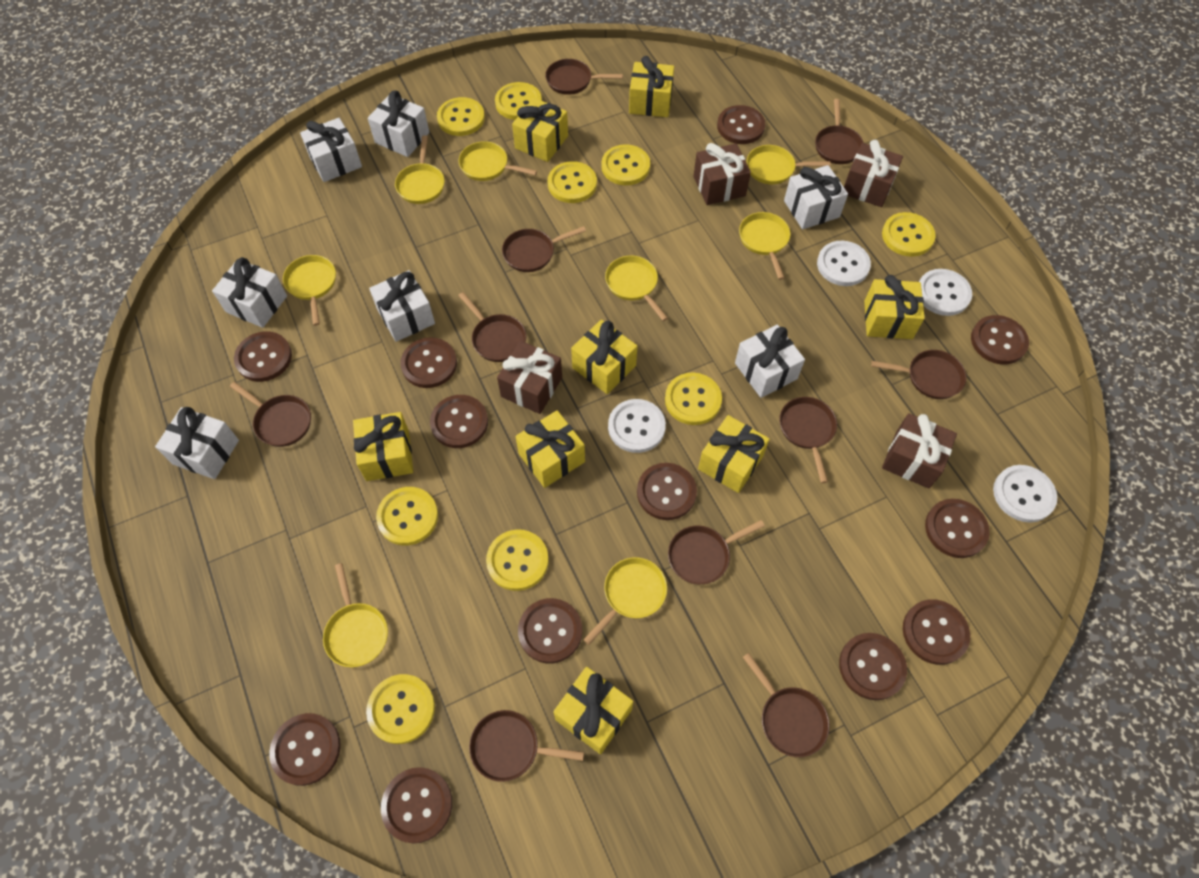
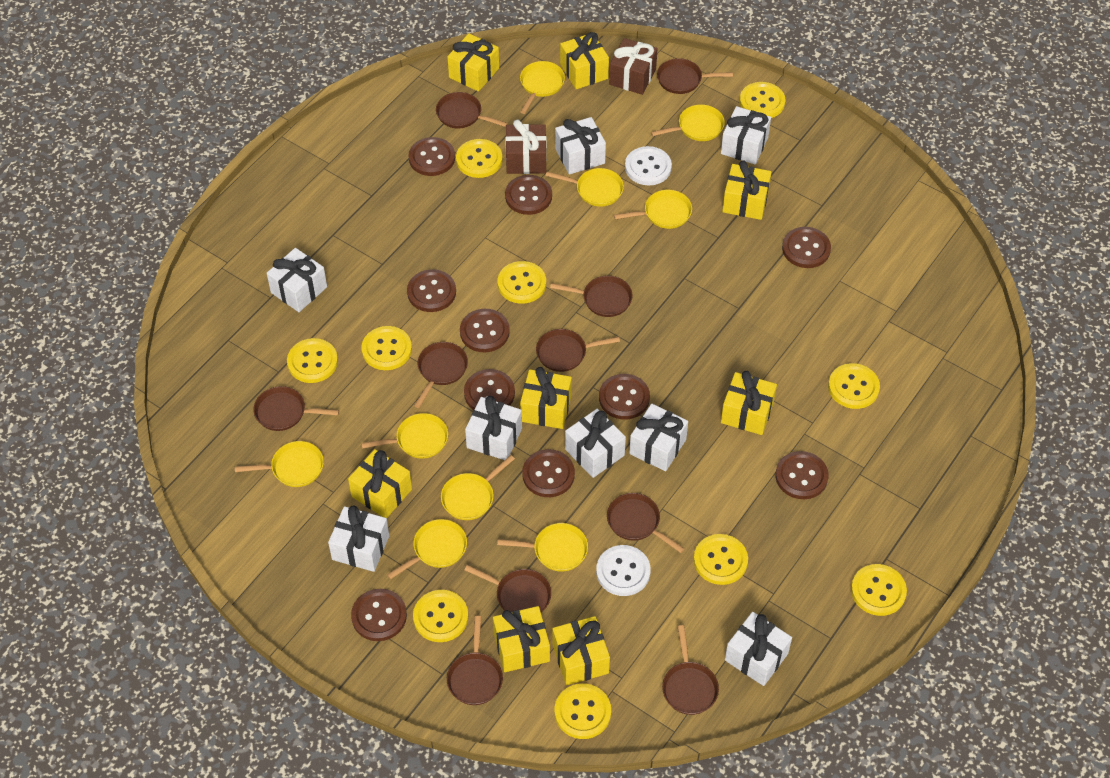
brown button: 12 -> 10
brown gift: 4 -> 2
white button: 4 -> 2
white gift: 7 -> 8
yellow button: 9 -> 10
yellow pan: 8 -> 9

